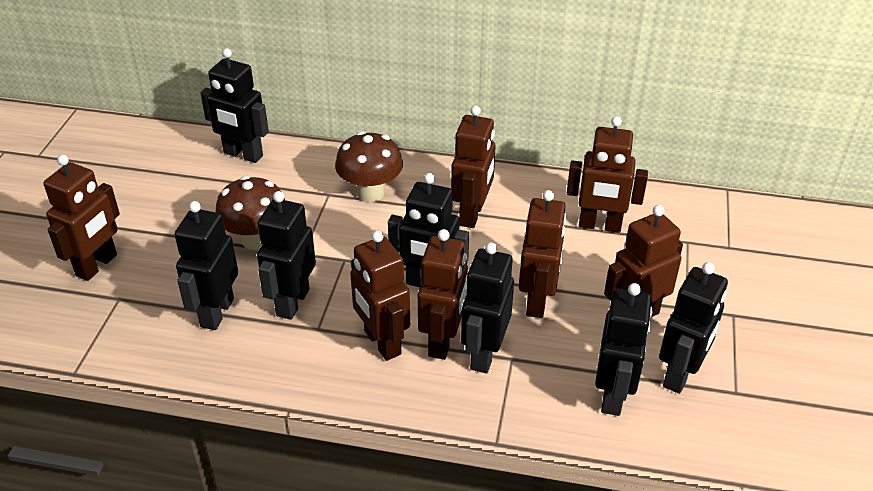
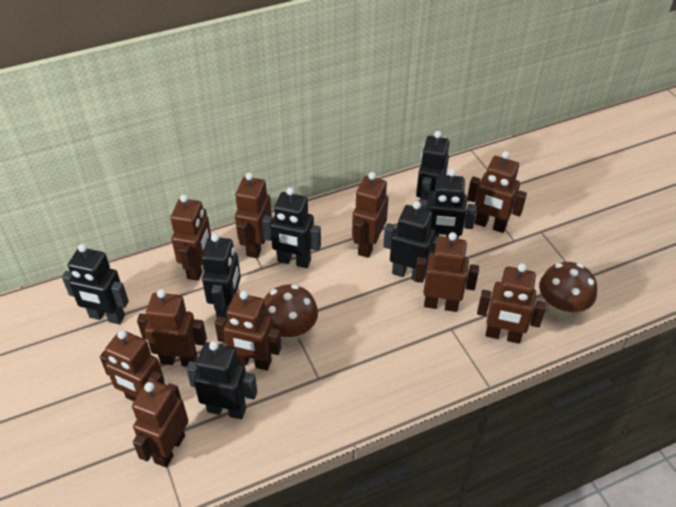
brown robot: 7 -> 10

